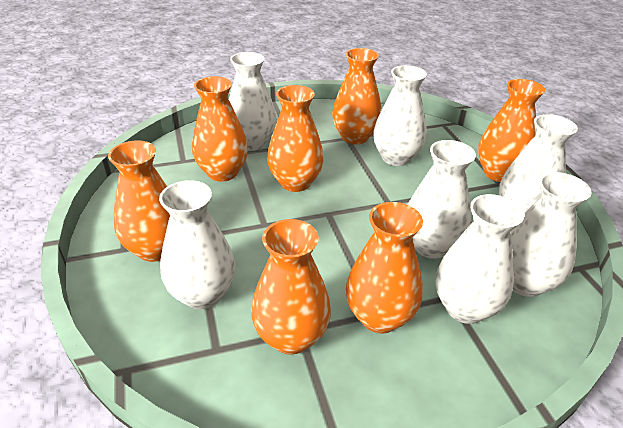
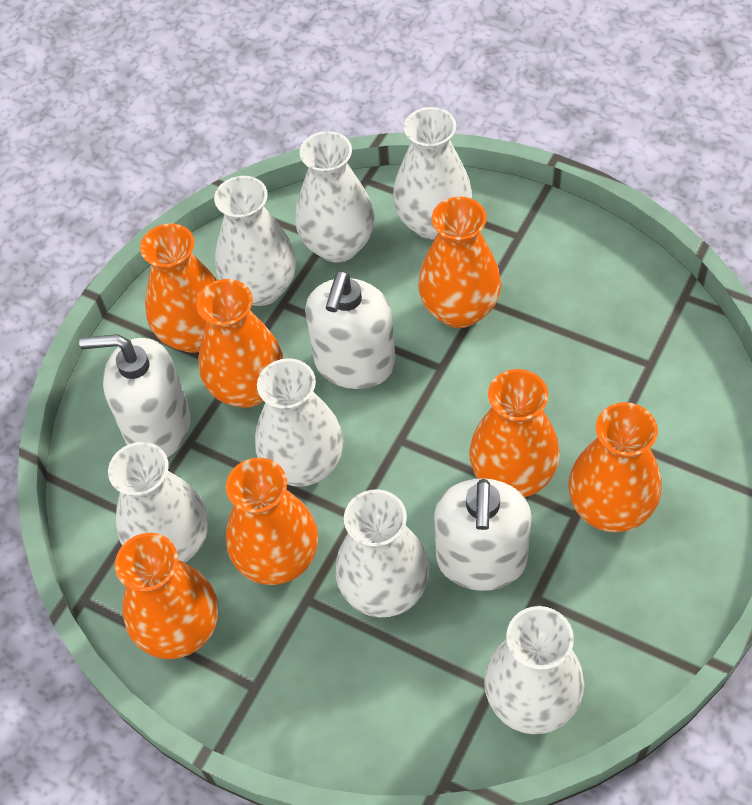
white soap dispenser: 0 -> 3

